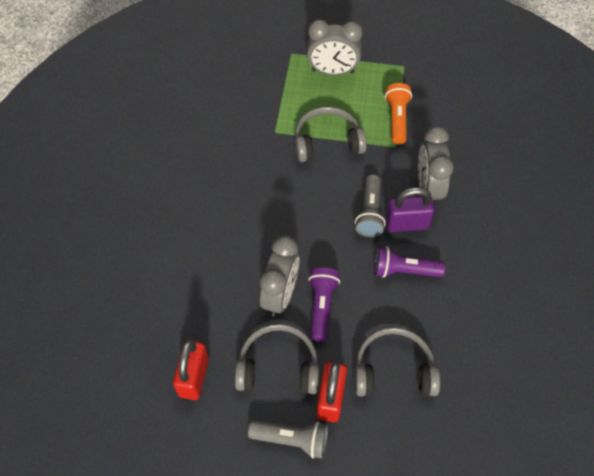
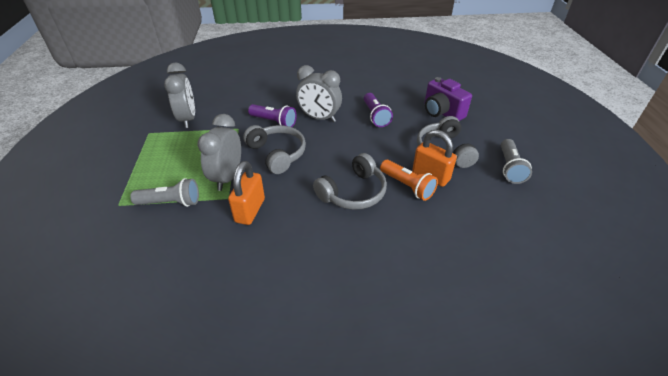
orange padlock: 0 -> 2
purple camera: 0 -> 1
purple padlock: 1 -> 0
red padlock: 2 -> 0

